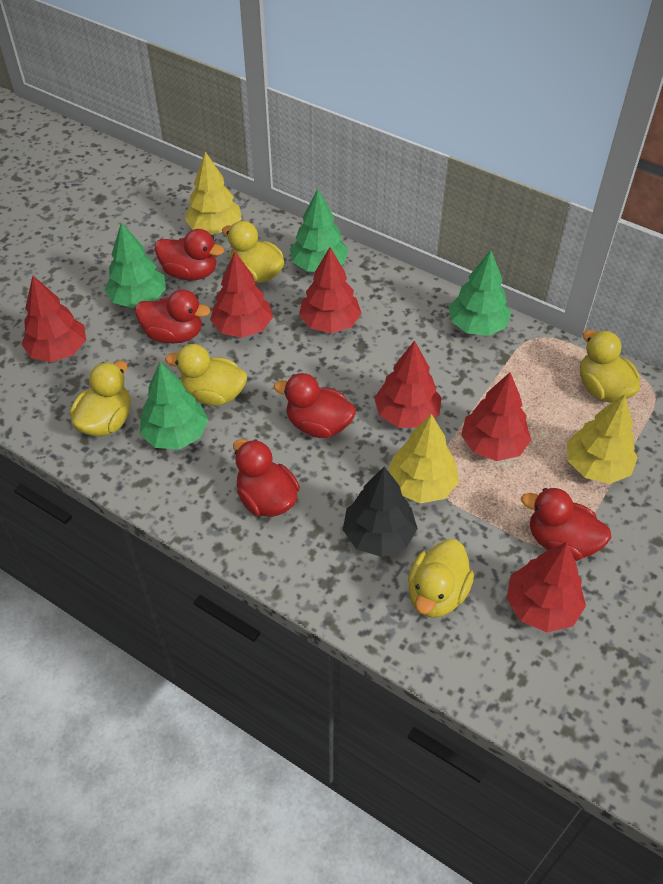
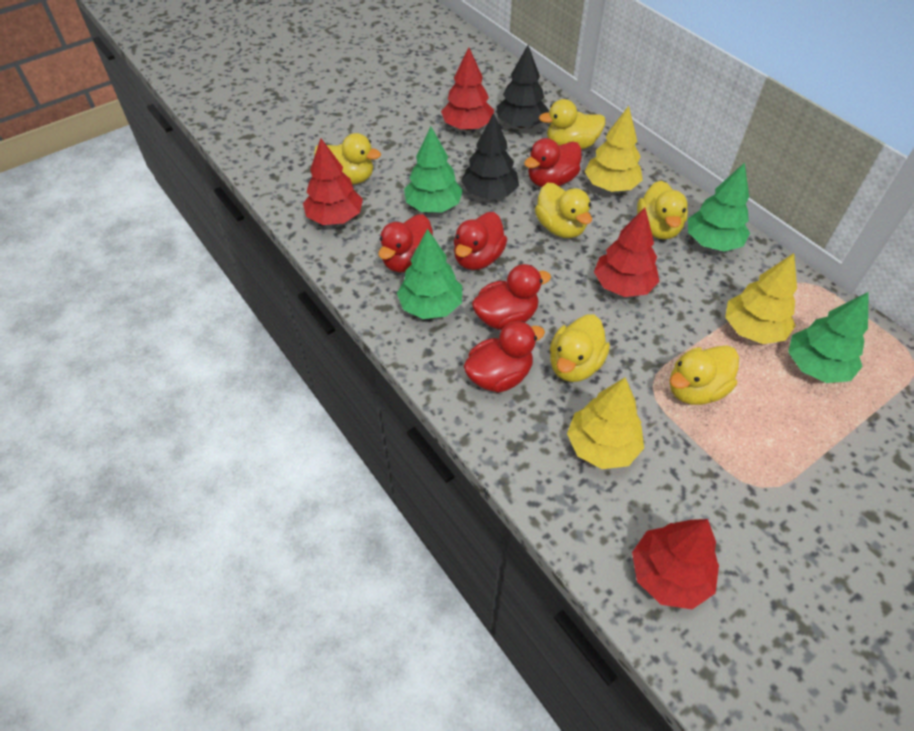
black tree: 1 -> 2
red tree: 6 -> 4
yellow duck: 5 -> 6

